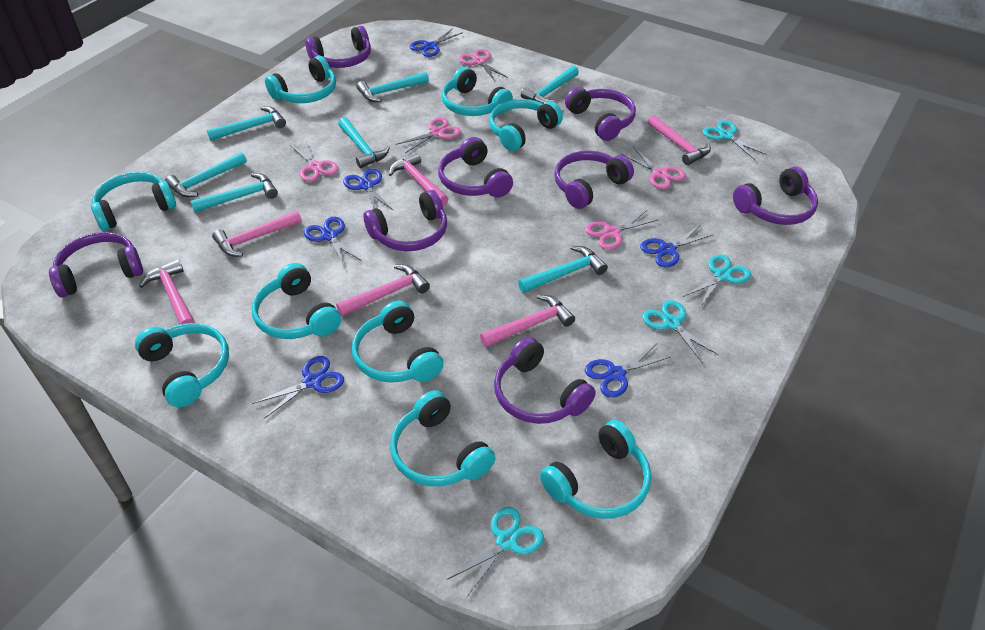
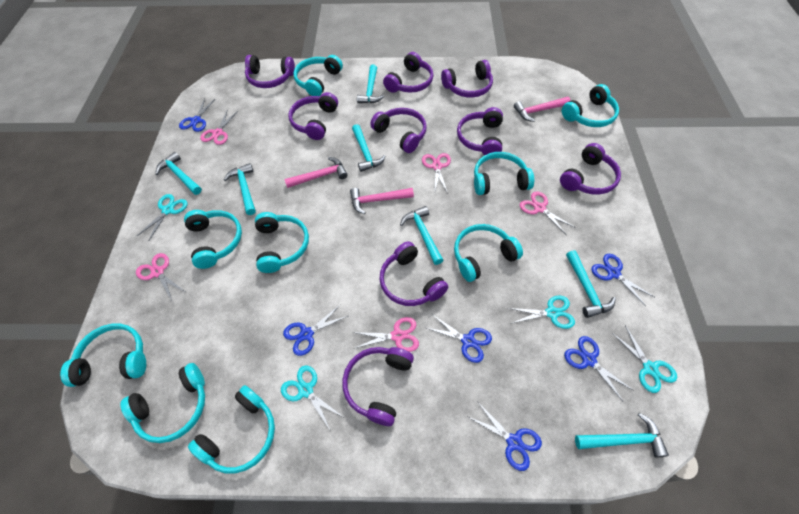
pink hammer: 6 -> 3
purple headphones: 8 -> 9

